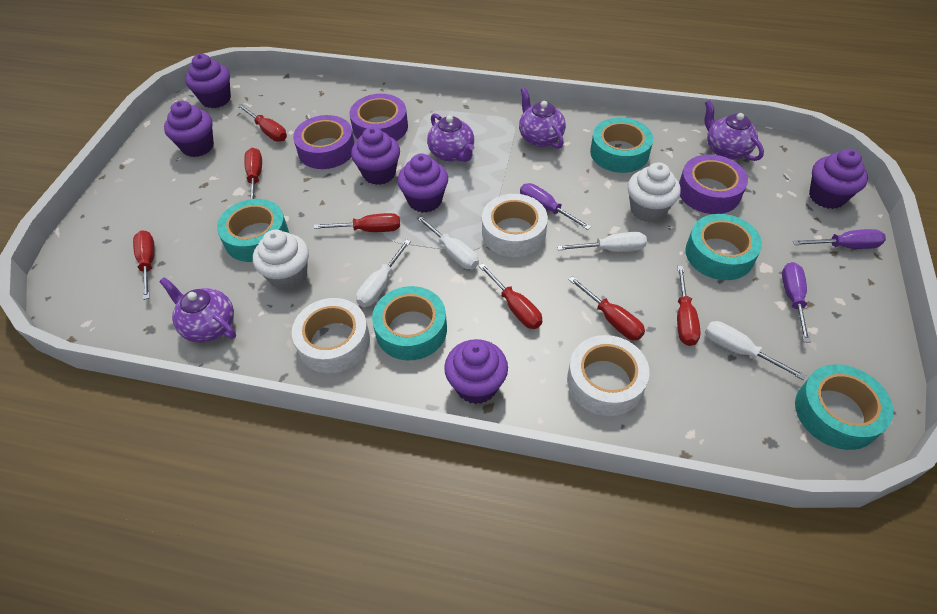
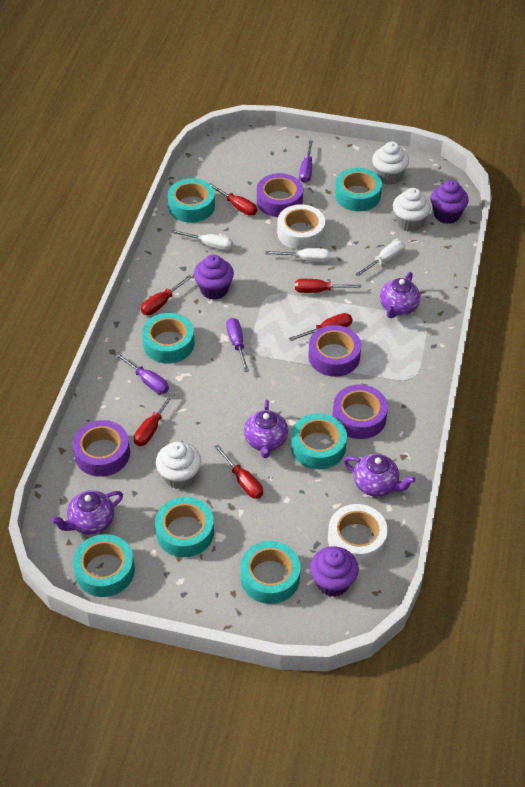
purple cupcake: 6 -> 3
purple tape: 3 -> 4
red screwdriver: 7 -> 6
turquoise tape: 5 -> 7
white cupcake: 2 -> 3
white screwdriver: 4 -> 3
white tape: 3 -> 2

